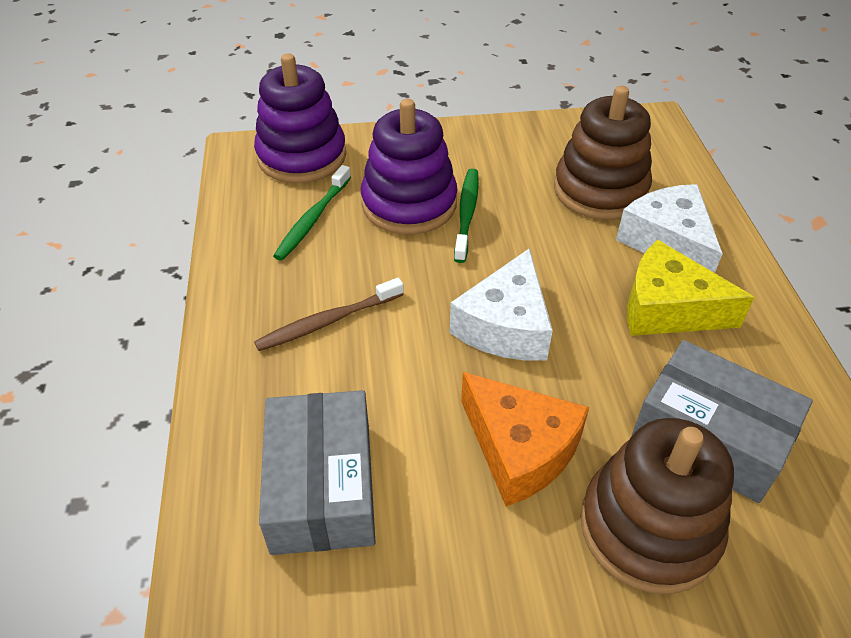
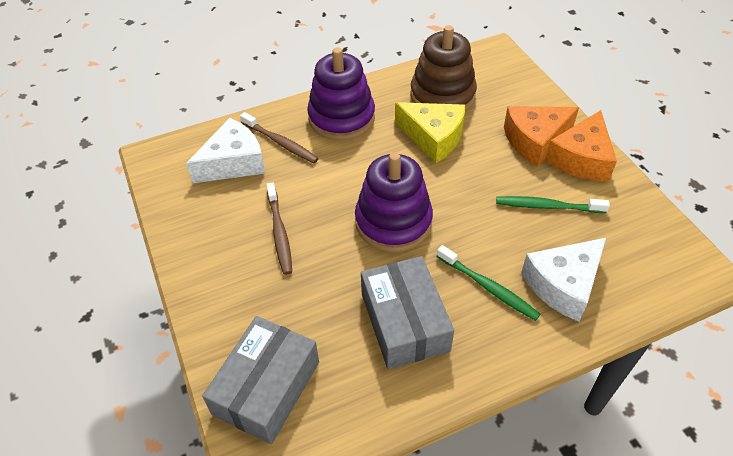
brown stacking toy: 2 -> 1
brown toothbrush: 1 -> 2
orange cheese: 1 -> 2

